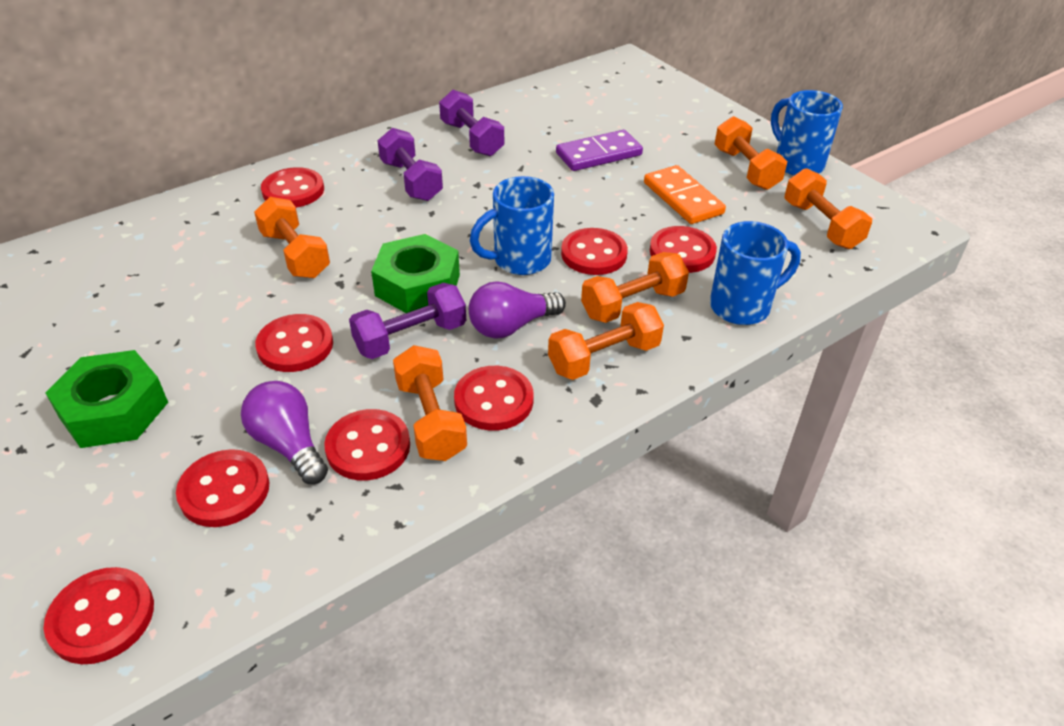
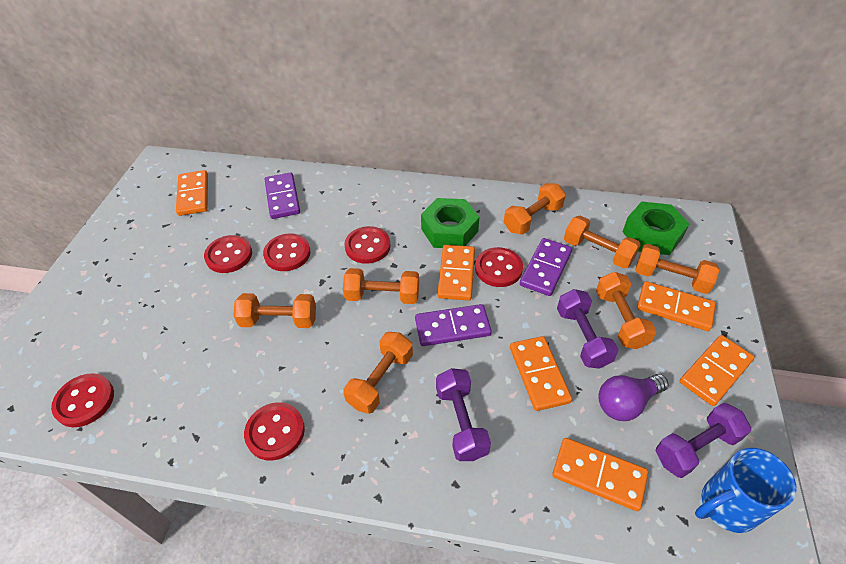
blue mug: 3 -> 1
orange domino: 1 -> 6
orange dumbbell: 6 -> 7
purple domino: 1 -> 3
purple light bulb: 2 -> 1
red button: 8 -> 6

